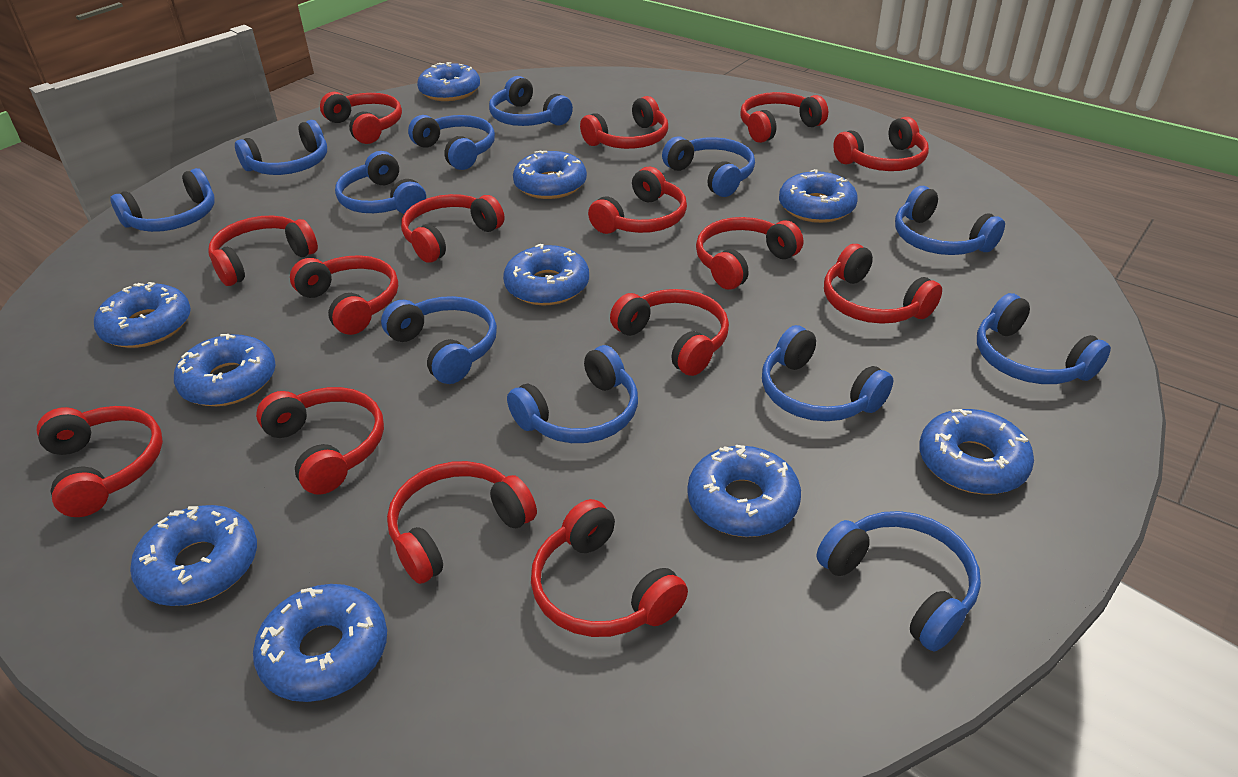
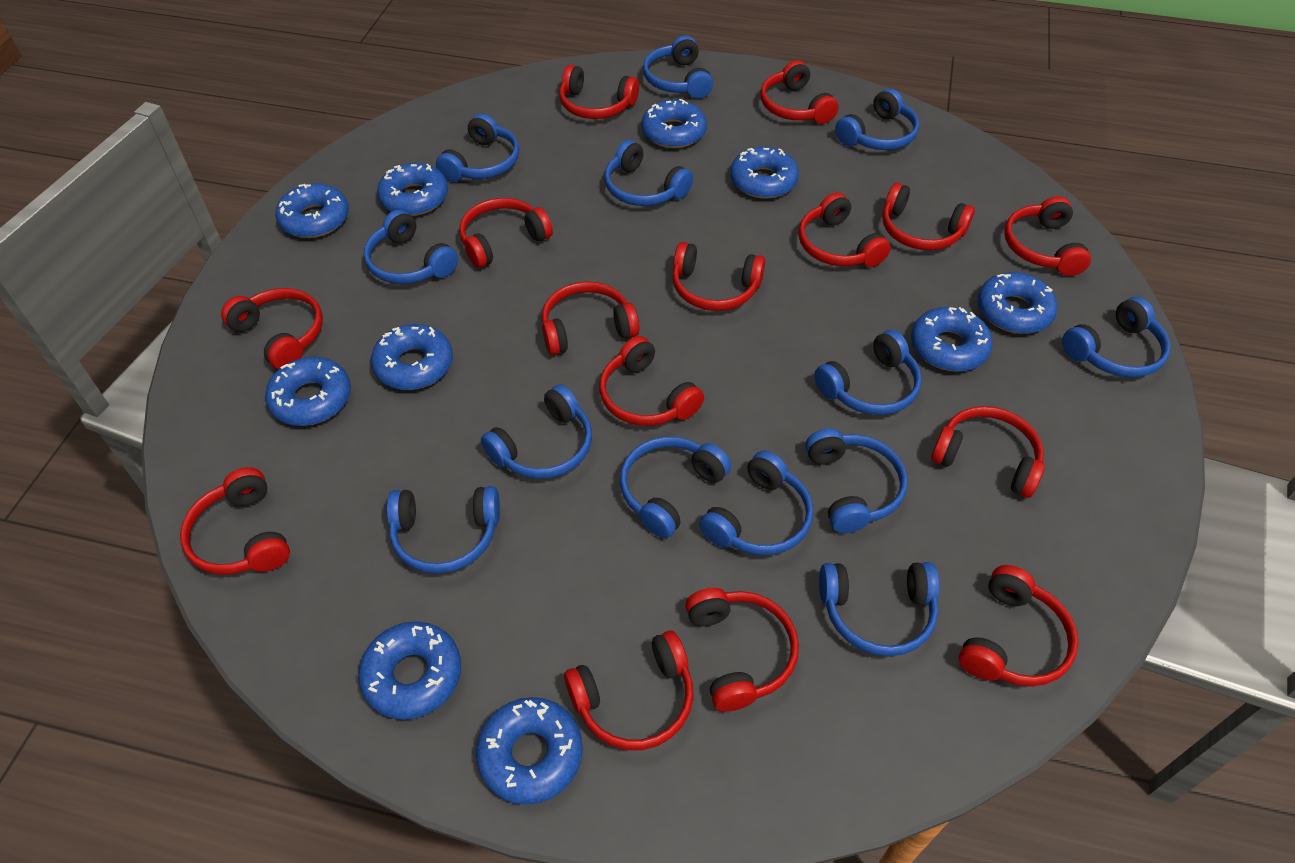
blue headphones: 12 -> 13

